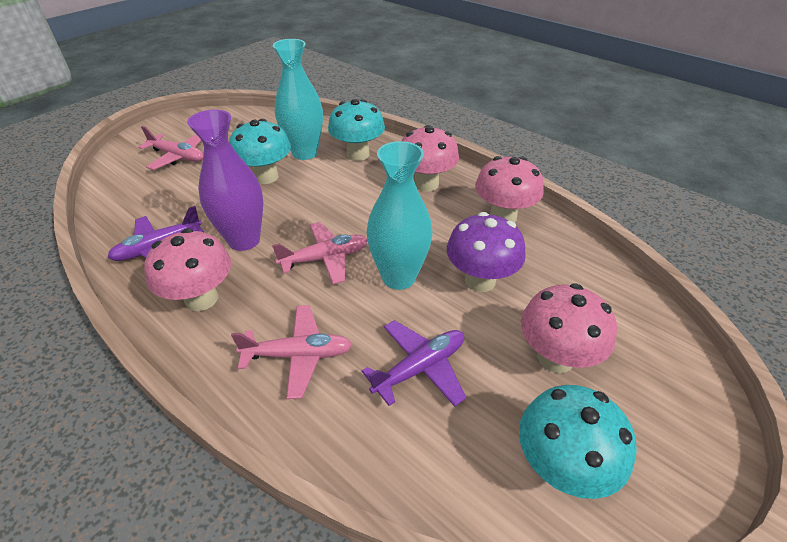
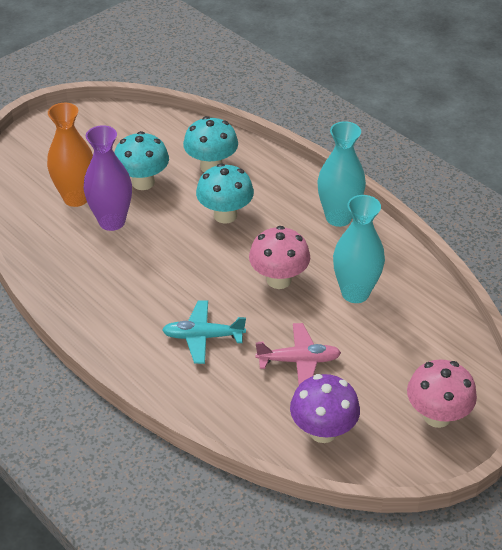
orange vase: 0 -> 1
pink mushroom: 4 -> 2
pink plane: 3 -> 1
purple plane: 2 -> 0
turquoise plane: 0 -> 1

